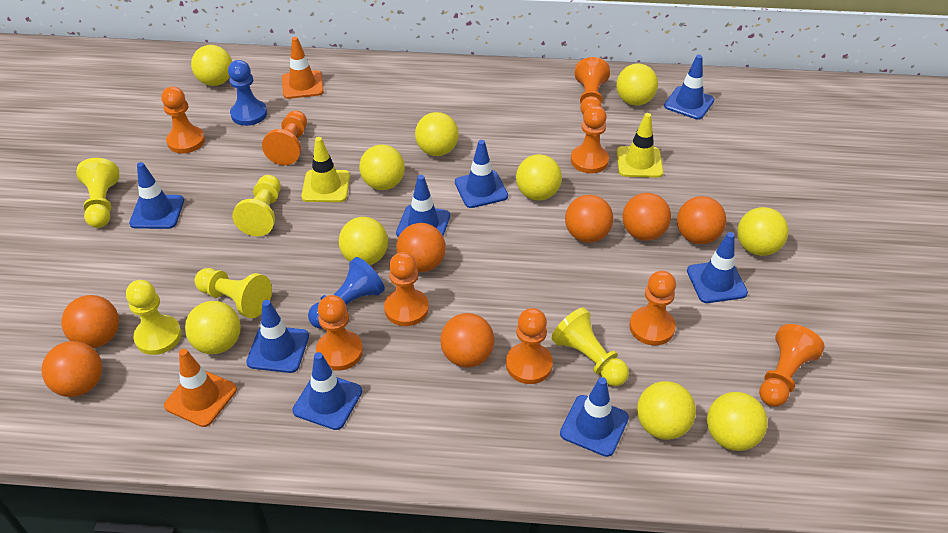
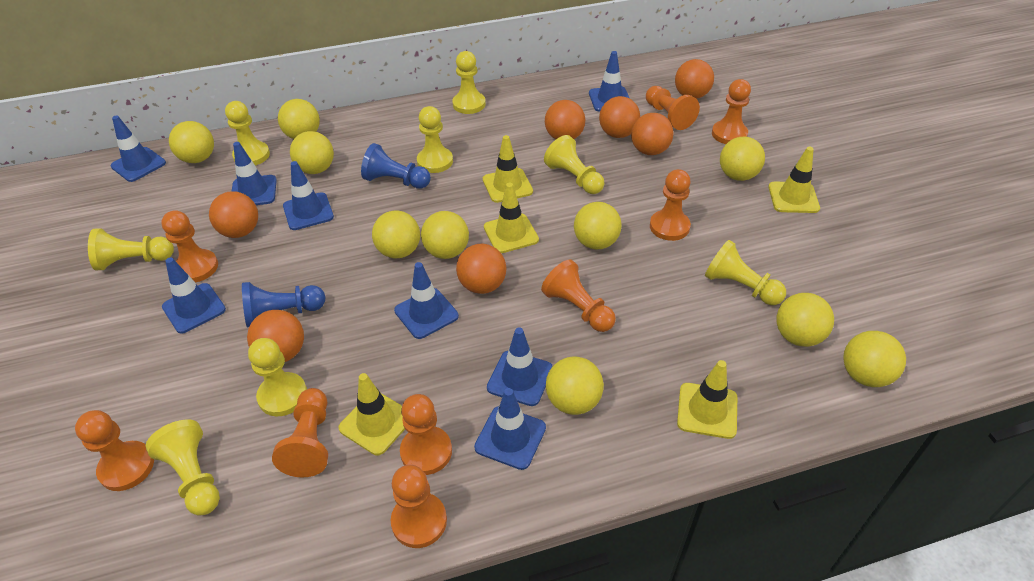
orange traffic cone: 2 -> 0
yellow pawn: 5 -> 8
yellow traffic cone: 2 -> 5

